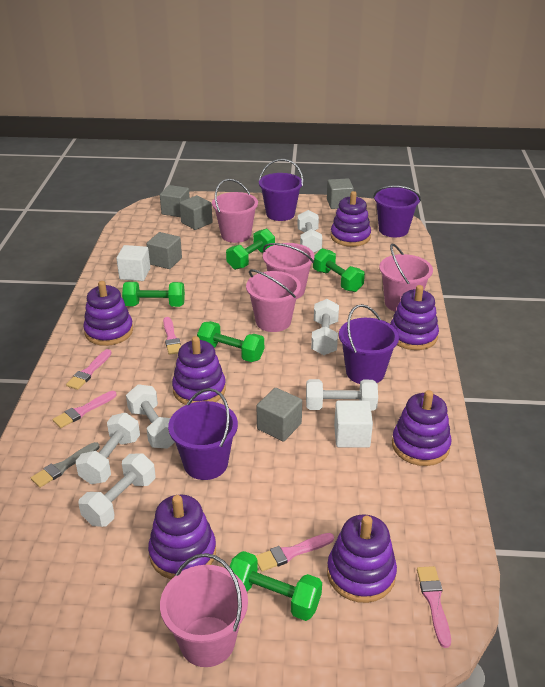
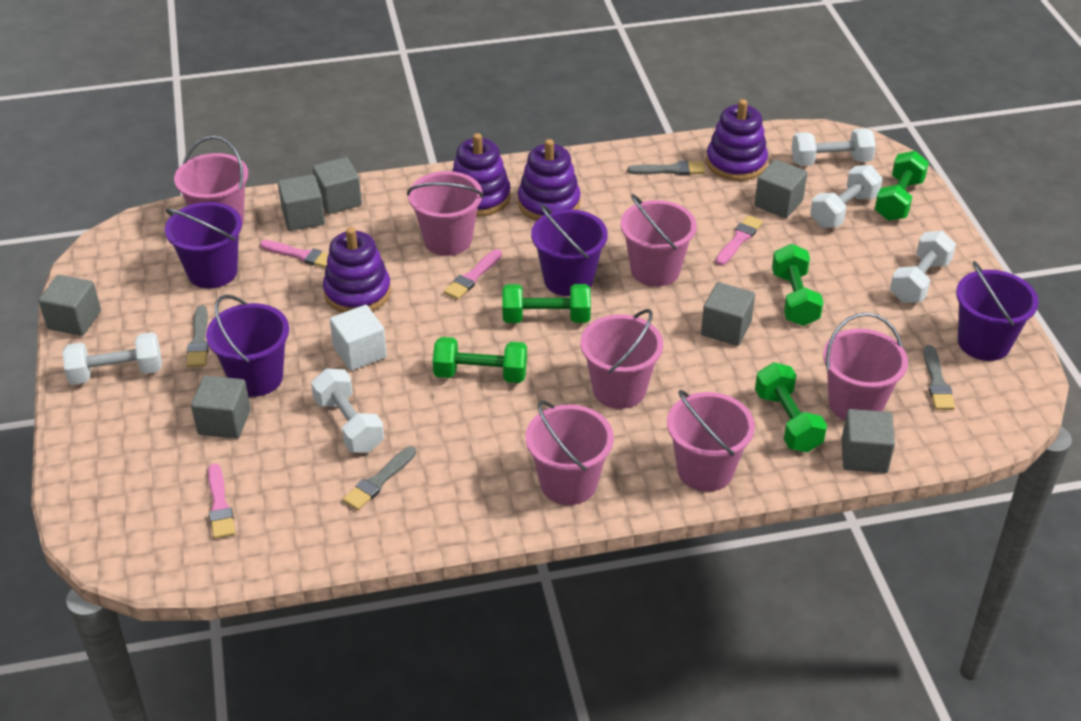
grey brush: 1 -> 4
grey cube: 5 -> 7
pink brush: 5 -> 4
pink bucket: 5 -> 7
purple stacking toy: 7 -> 4
white cube: 2 -> 1
white dumbbell: 6 -> 5

